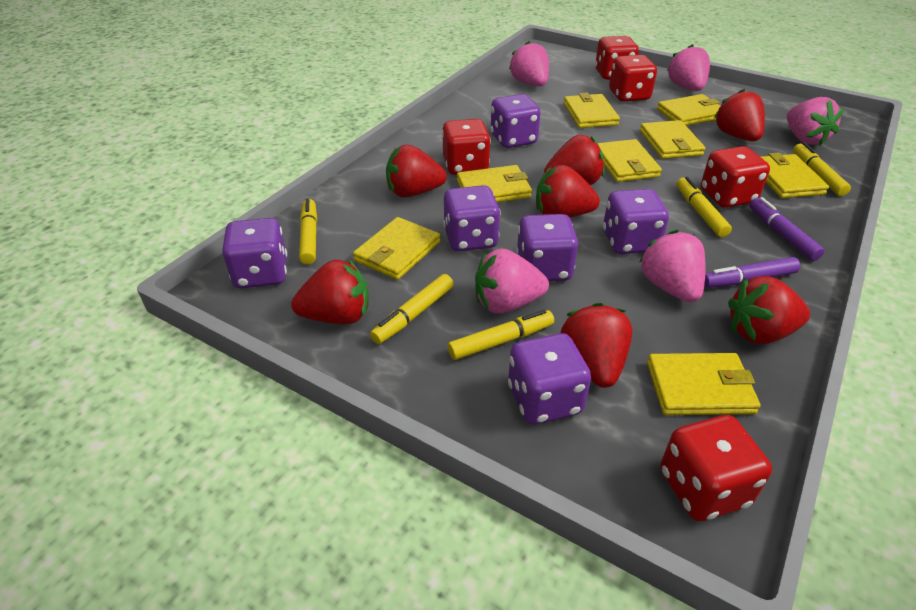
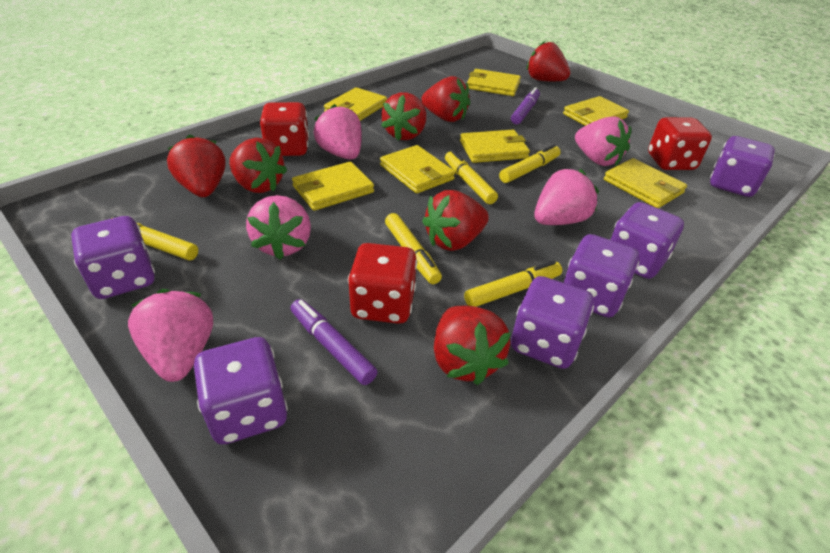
red dice: 5 -> 3
yellow wallet: 8 -> 7

